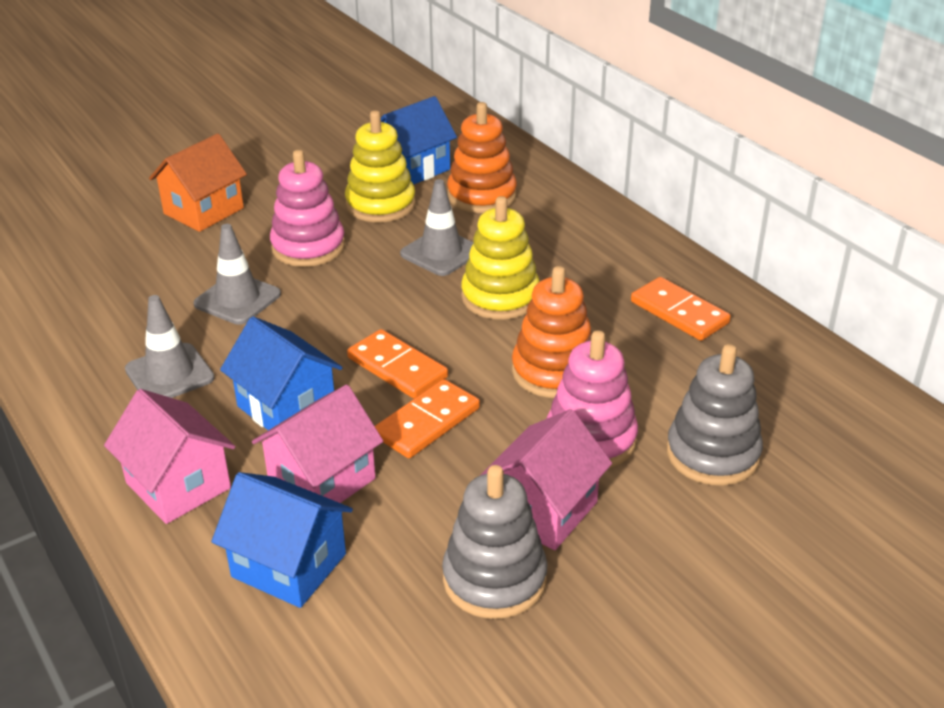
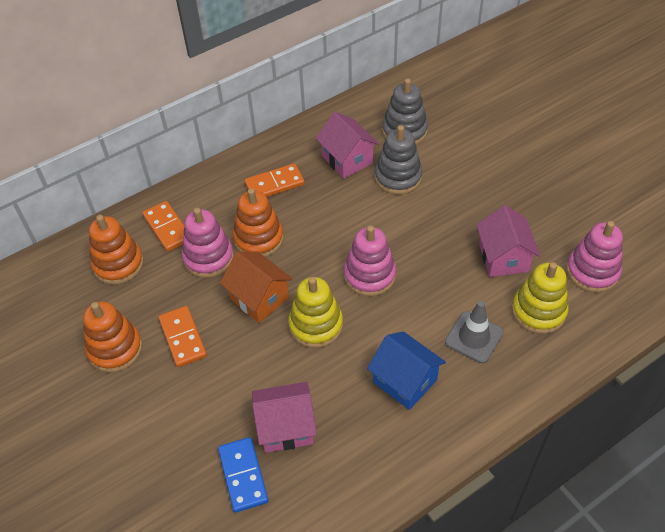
blue domino: 0 -> 1
blue house: 3 -> 1
grey traffic cone: 3 -> 1
orange stacking toy: 2 -> 3
pink stacking toy: 2 -> 3

